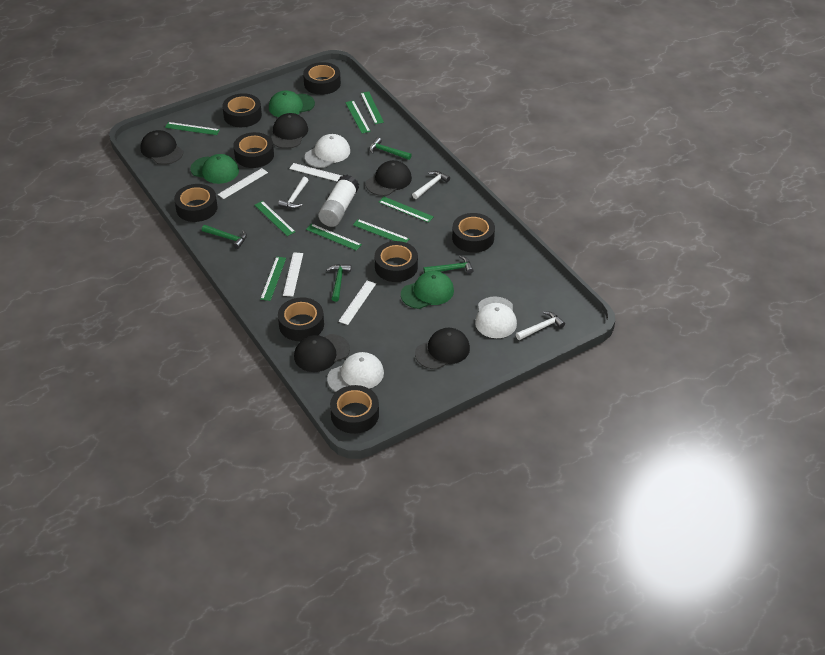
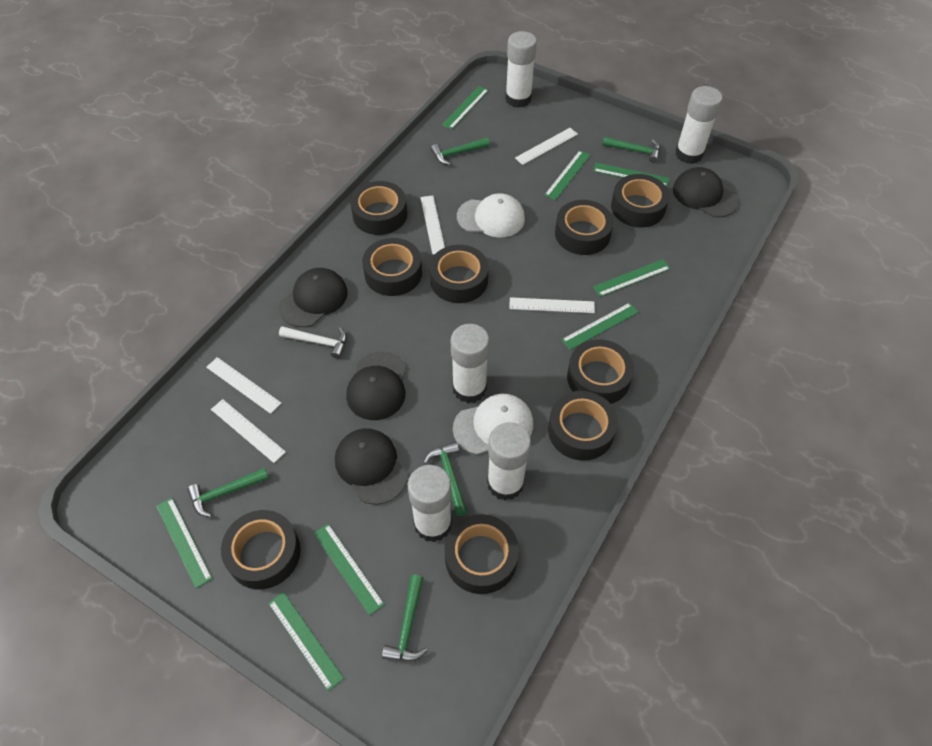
black cap: 5 -> 4
black tape: 8 -> 9
green cap: 3 -> 0
green hammer: 4 -> 5
white cap: 3 -> 2
white glue stick: 1 -> 5
white hammer: 3 -> 1
white ruler: 4 -> 5

